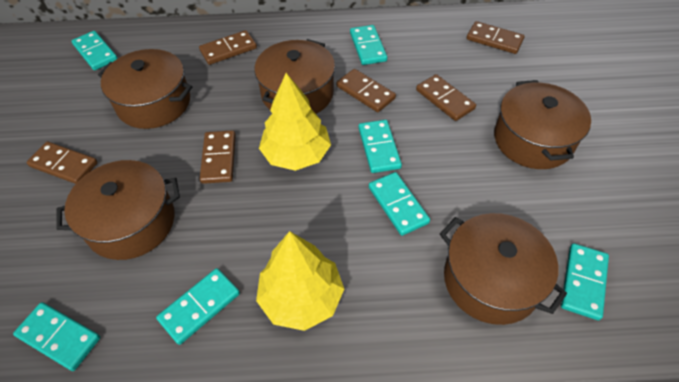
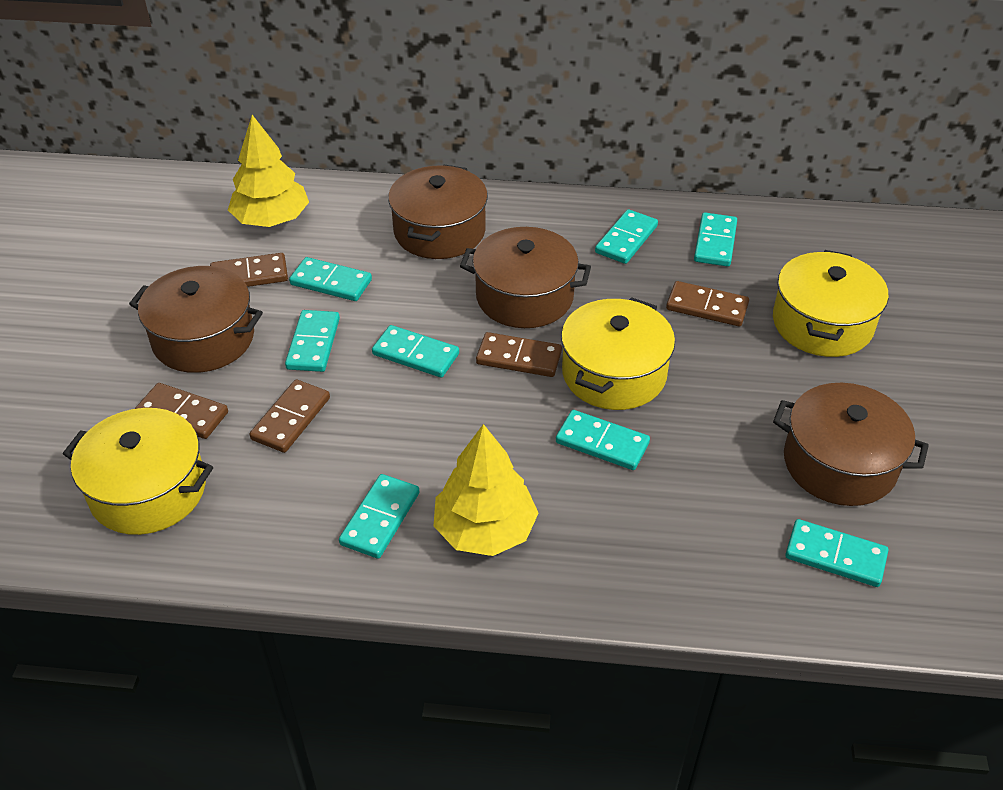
brown domino: 6 -> 5
brown pot: 5 -> 4
turquoise domino: 7 -> 8
yellow pot: 0 -> 3

